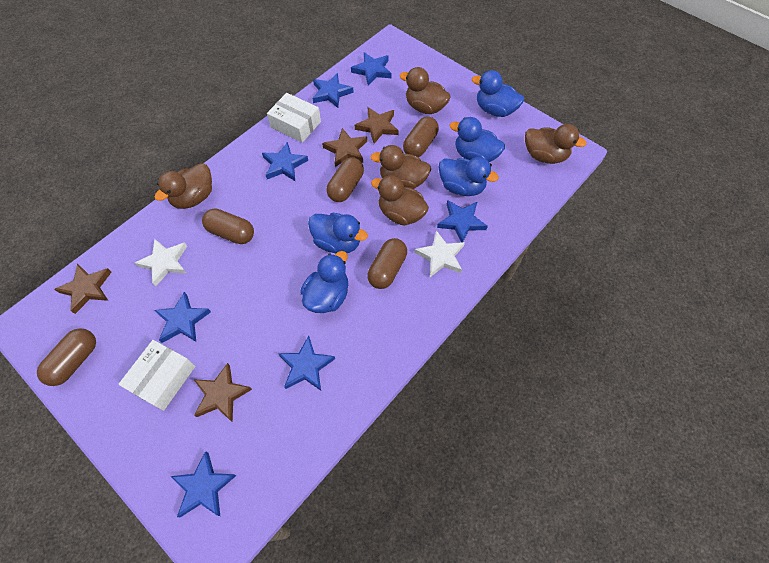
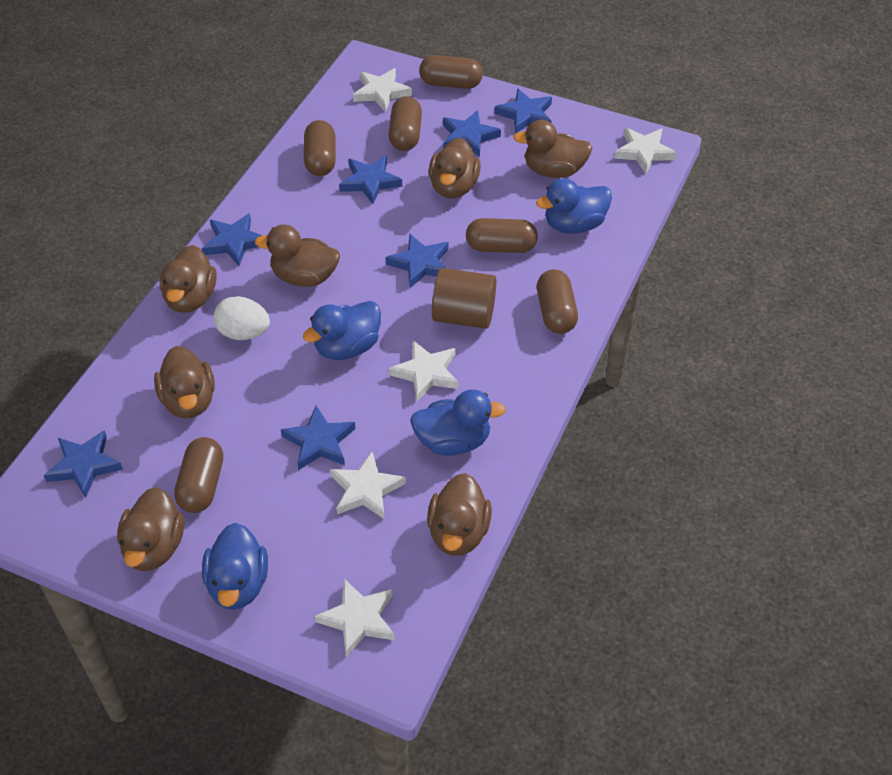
blue duck: 5 -> 4
brown capsule: 5 -> 6
brown cylinder: 0 -> 1
brown duck: 5 -> 7
brown star: 4 -> 0
white box: 2 -> 0
white egg: 0 -> 1
white star: 2 -> 5

